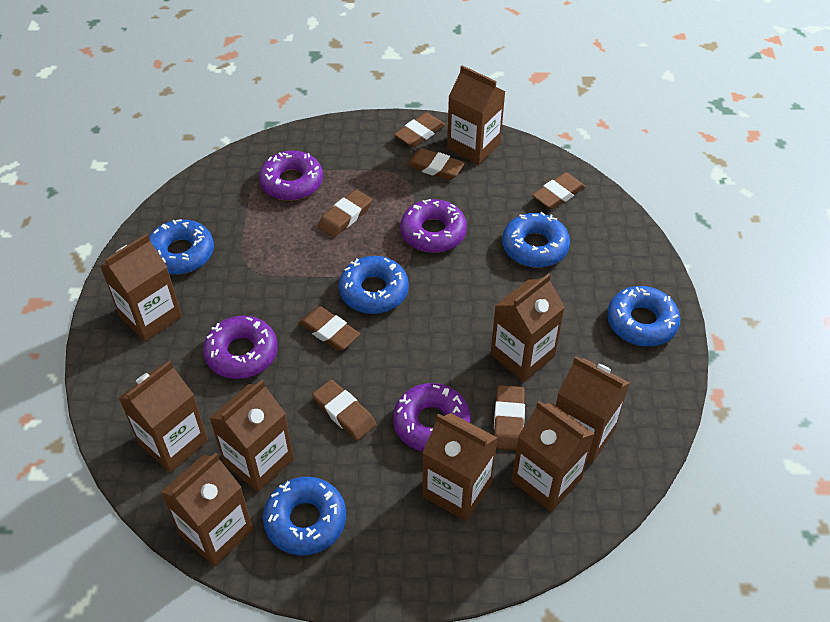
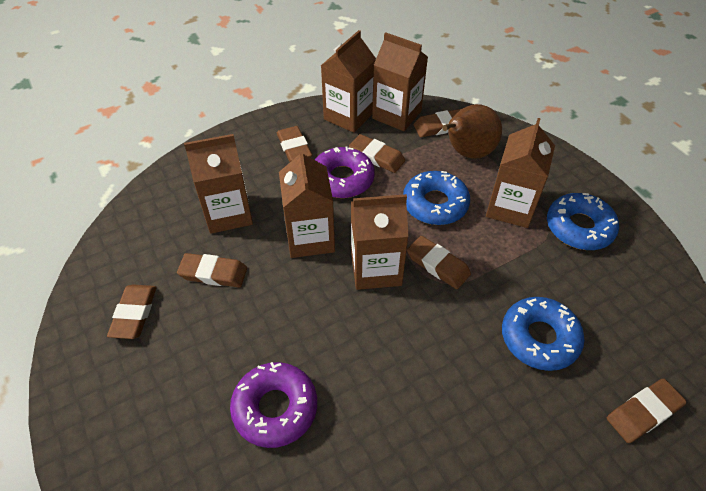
blue donut: 5 -> 3
brown carton: 9 -> 6
brown pear: 0 -> 1
purple donut: 4 -> 2

